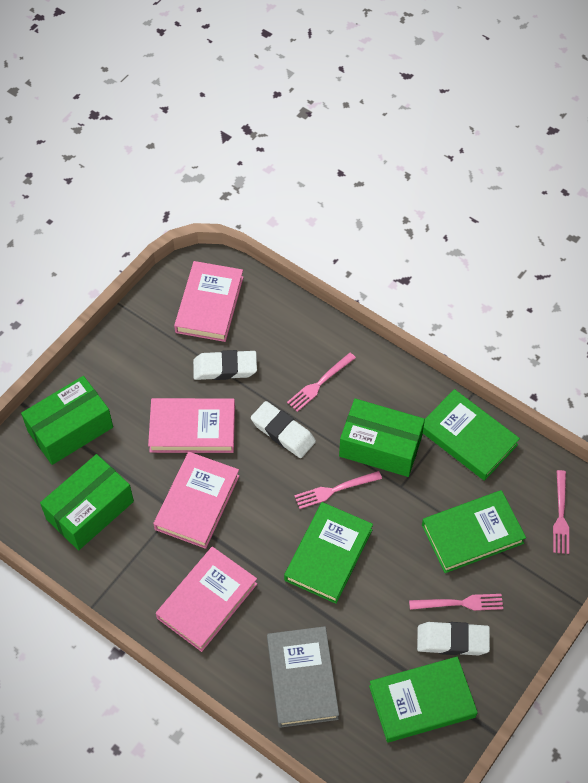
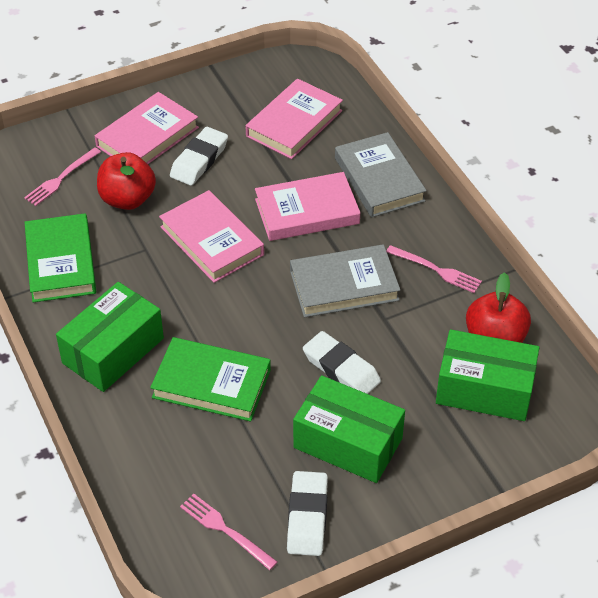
green book: 4 -> 2
grey book: 1 -> 2
pink fork: 4 -> 3
red apple: 0 -> 2

